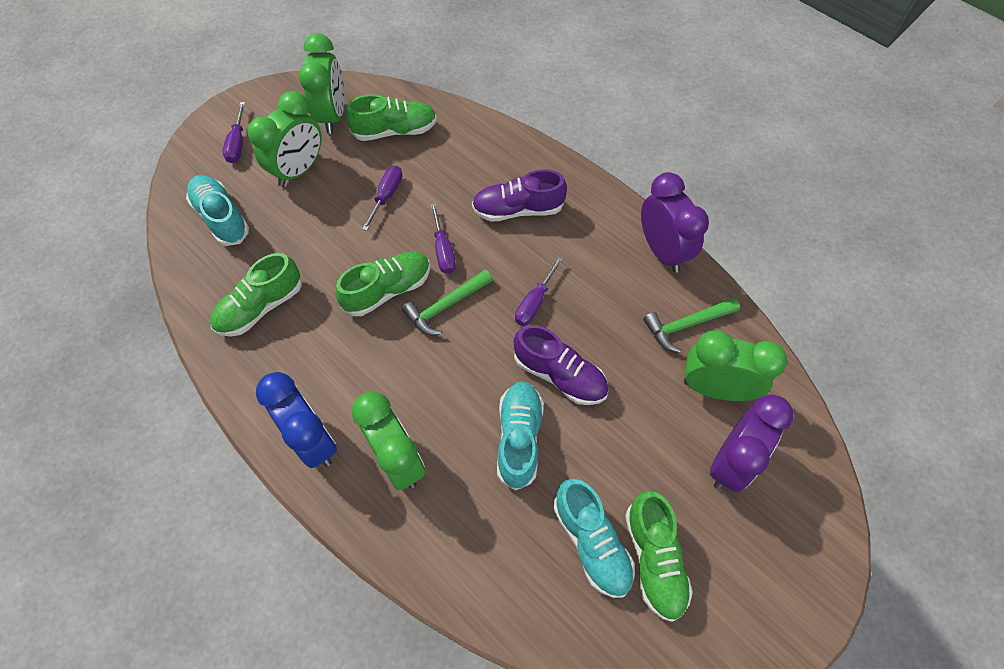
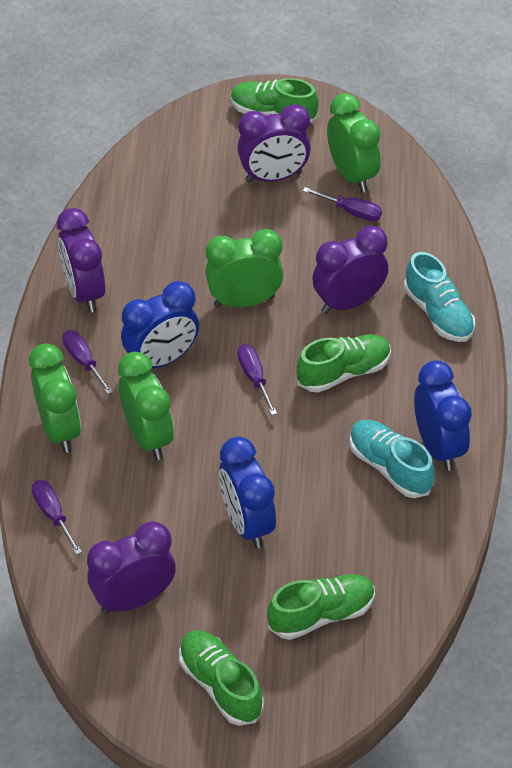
blue clock: 1 -> 3
green hammer: 2 -> 0
purple clock: 2 -> 4
purple shoe: 2 -> 0
turquoise shoe: 3 -> 2

